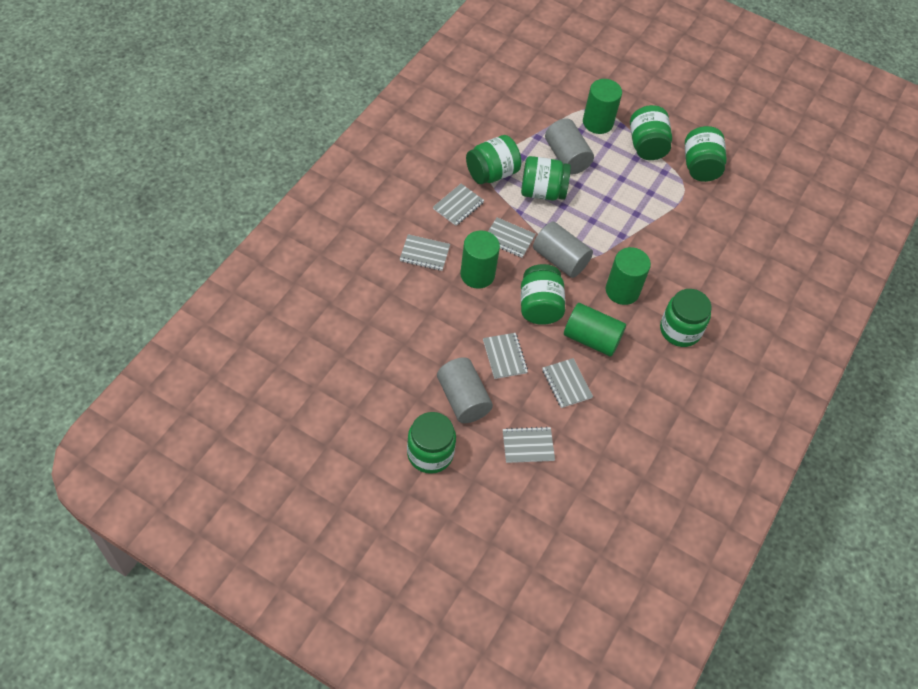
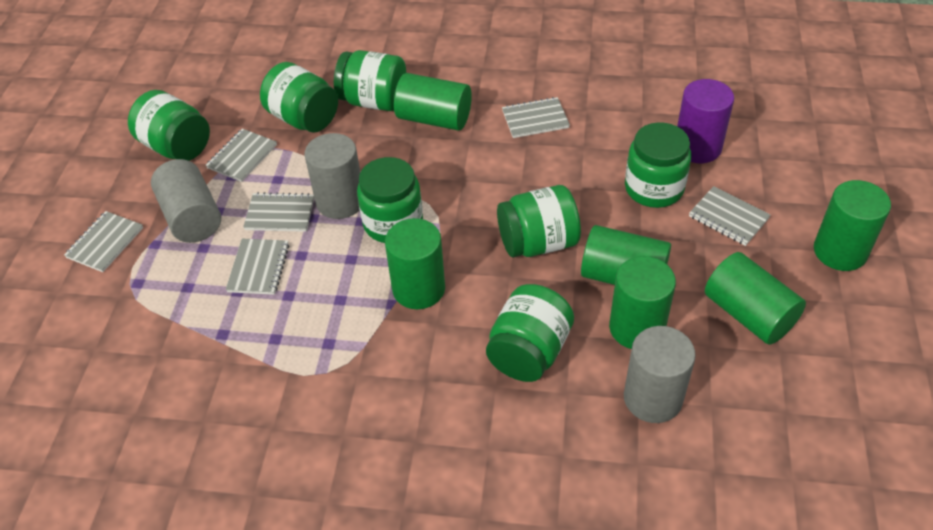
green cylinder: 4 -> 6
purple cylinder: 0 -> 1

